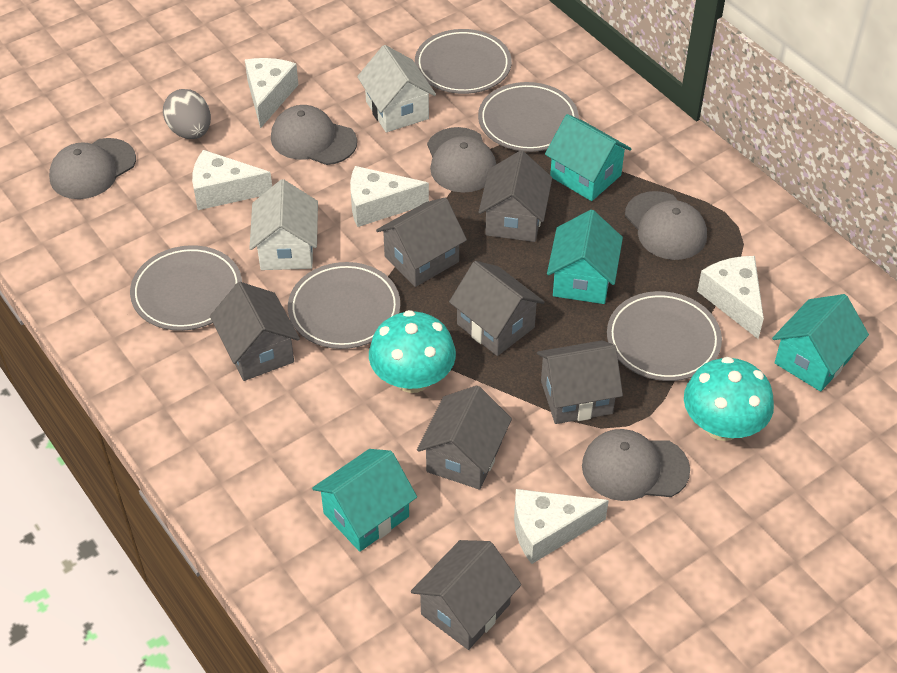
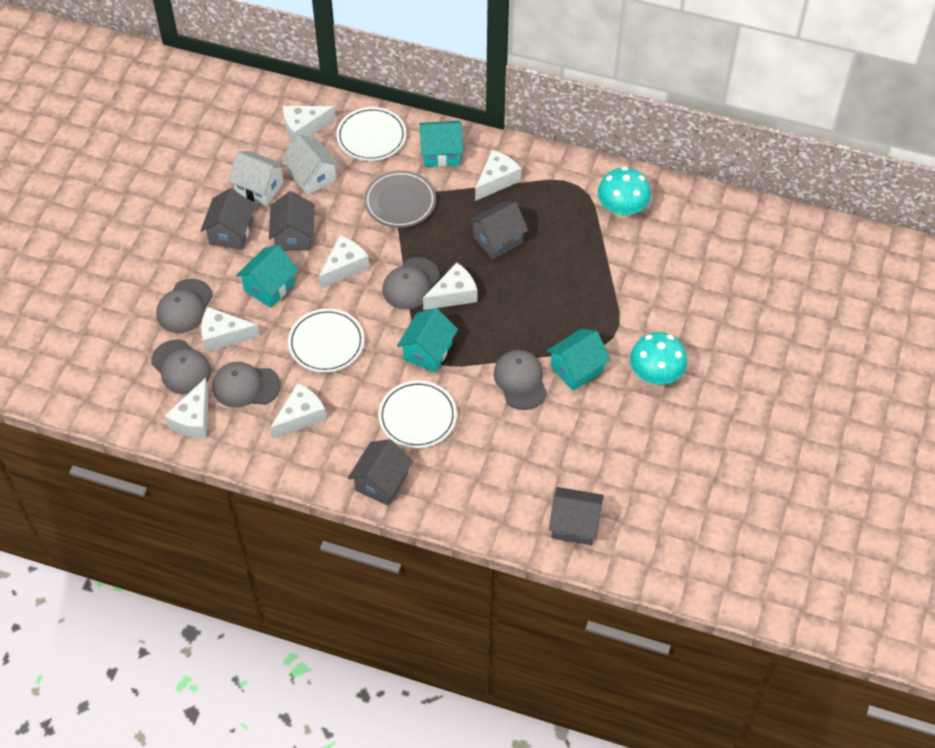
grey egg: 1 -> 0
grey house: 7 -> 5
grey plate: 5 -> 1
white cheese: 5 -> 7
white plate: 0 -> 3

